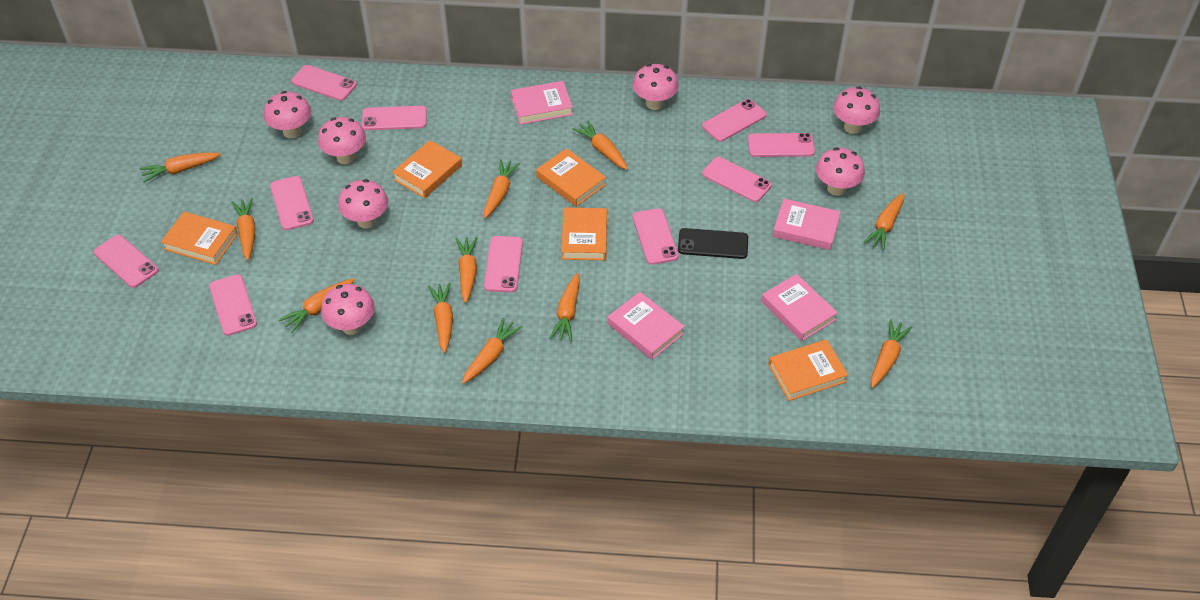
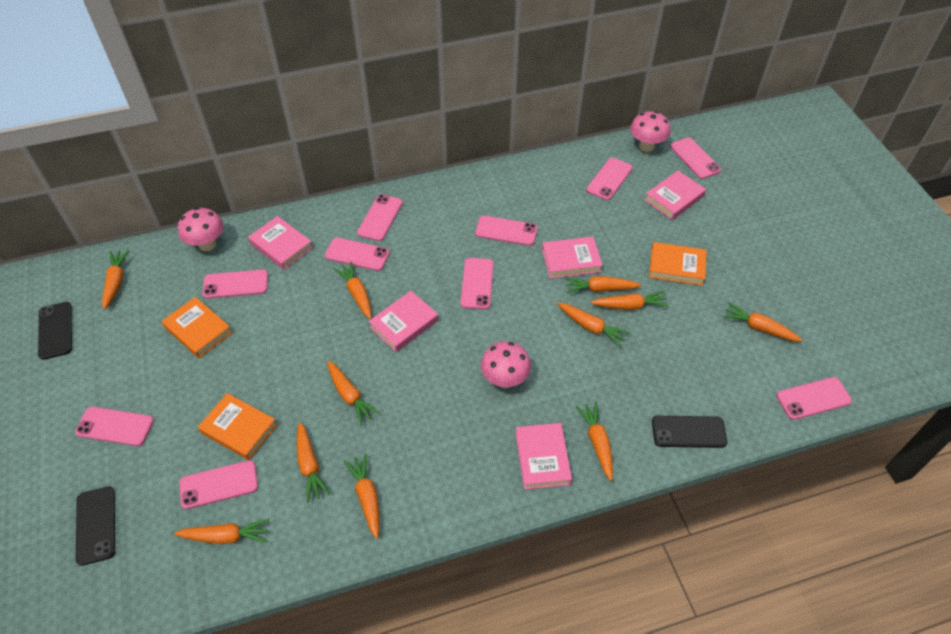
black phone: 1 -> 3
orange book: 5 -> 3
pink book: 4 -> 5
pink mushroom: 7 -> 3

